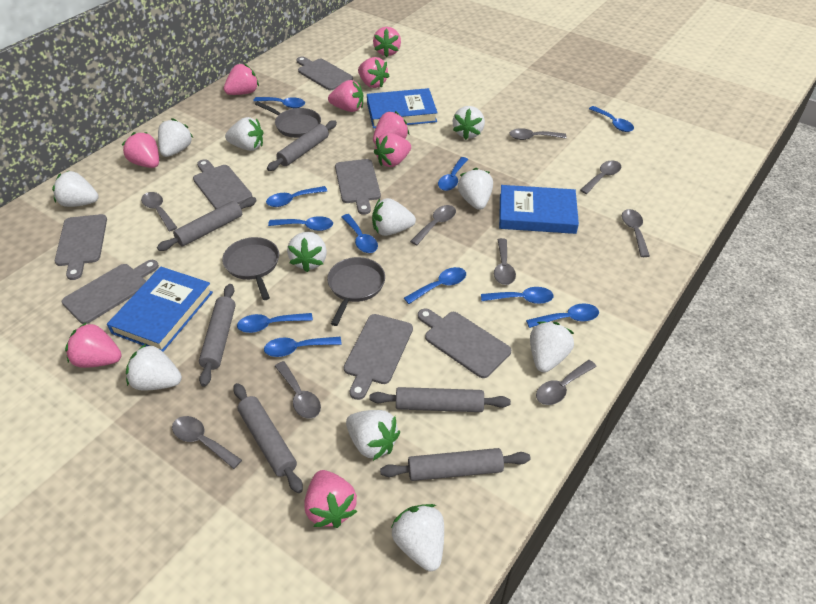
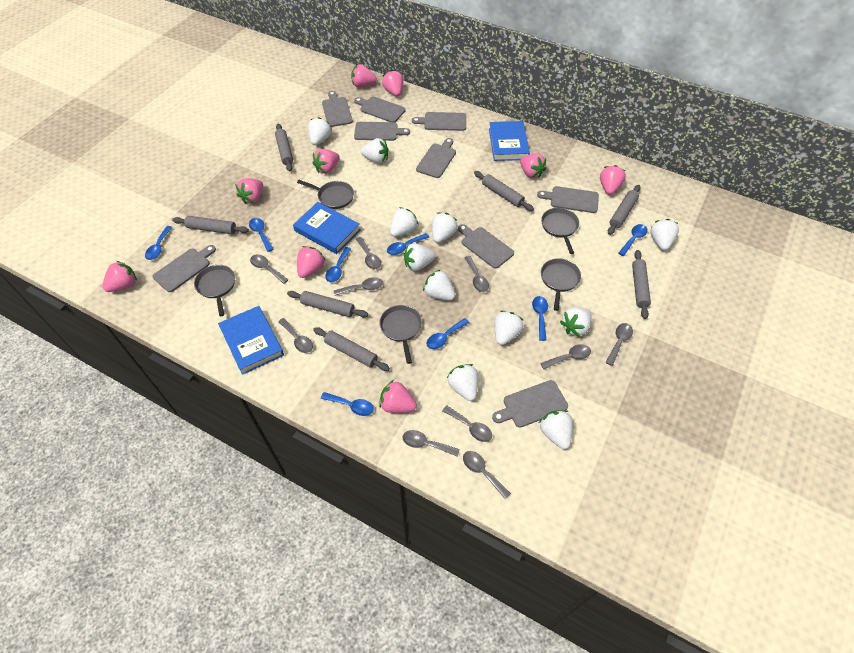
blue spoon: 11 -> 8
grey cutting board: 7 -> 9
grey pan: 3 -> 5
grey rolling pin: 6 -> 7
grey spoon: 9 -> 10

